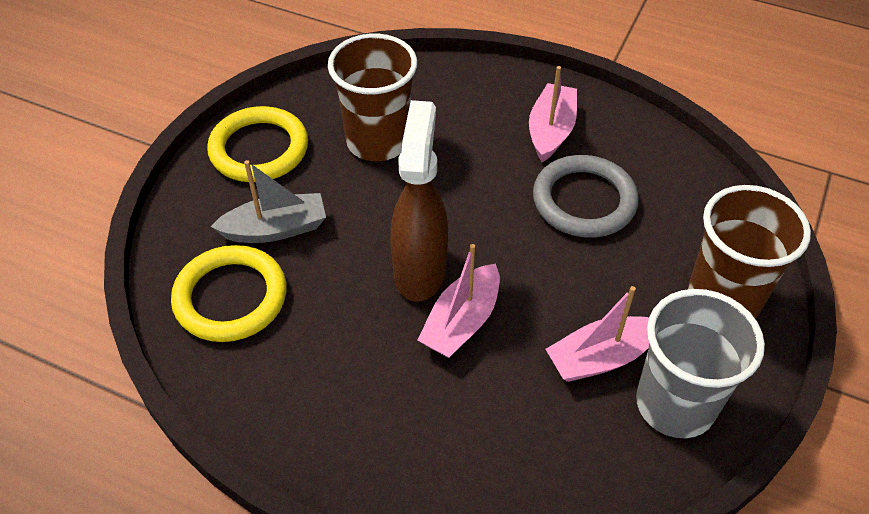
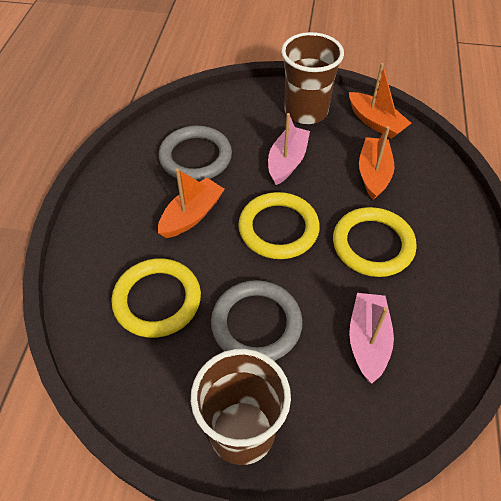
brown spray bottle: 1 -> 0
grey boat: 1 -> 0
grey cup: 1 -> 0
grey ring: 1 -> 2
orange boat: 0 -> 3
pink boat: 3 -> 2
yellow ring: 2 -> 3

